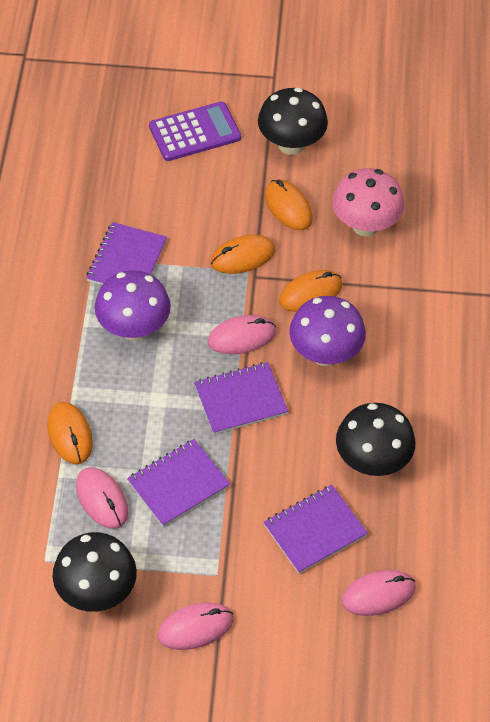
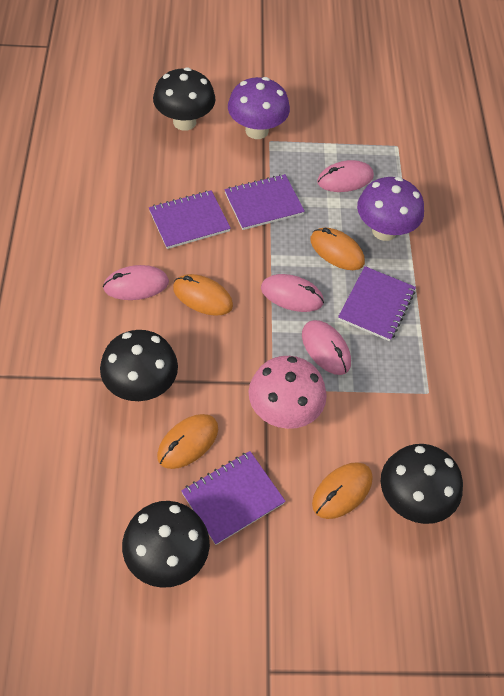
black mushroom: 3 -> 4
purple calculator: 1 -> 0

